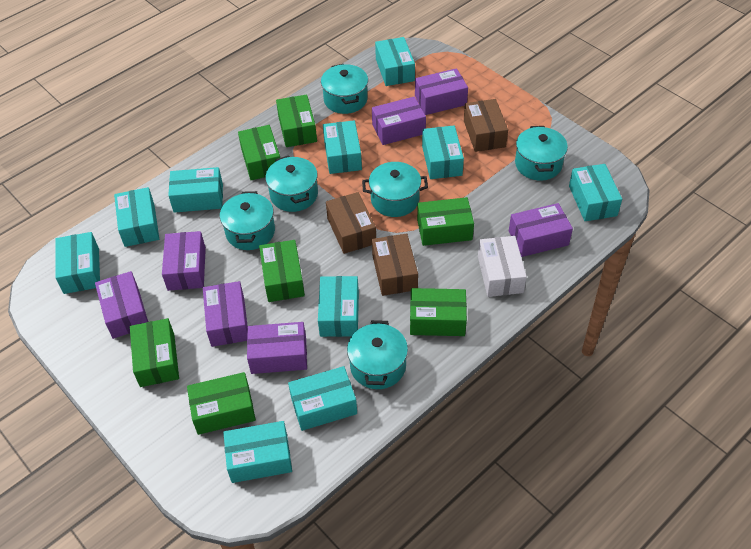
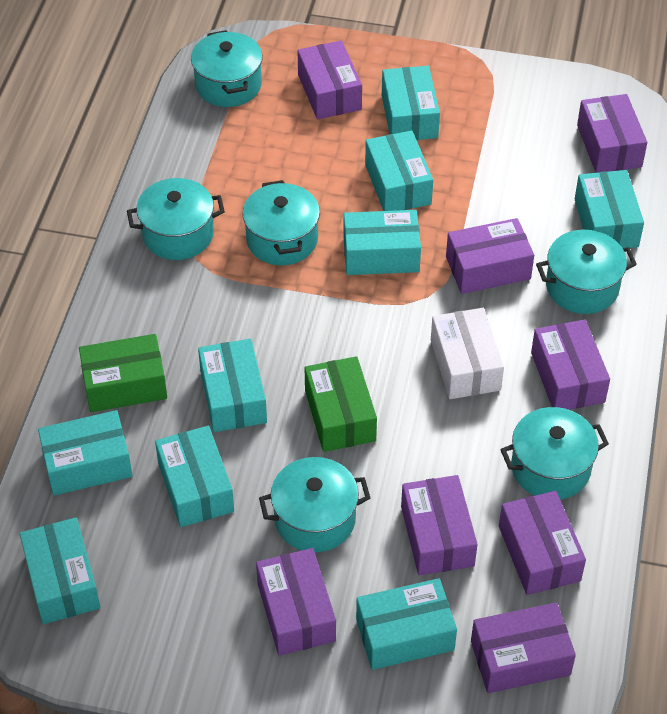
brown box: 3 -> 0
green box: 7 -> 2
purple box: 7 -> 8
turquoise box: 10 -> 9

